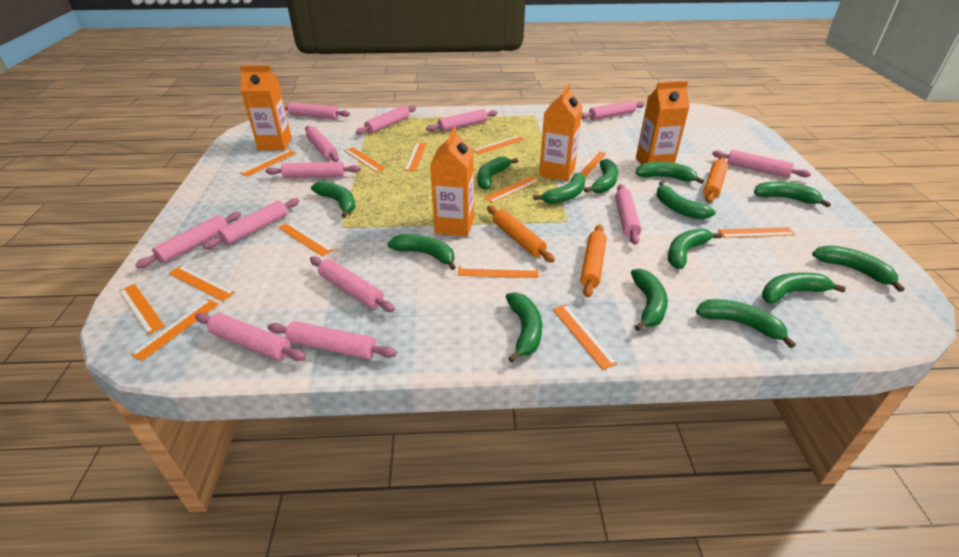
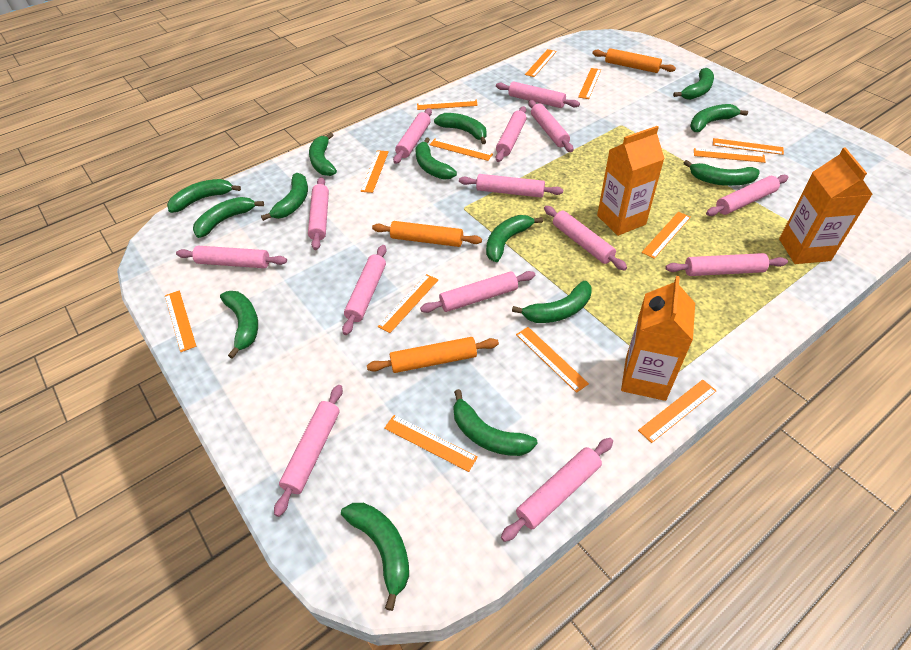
orange carton: 4 -> 3
pink rolling pin: 13 -> 14

